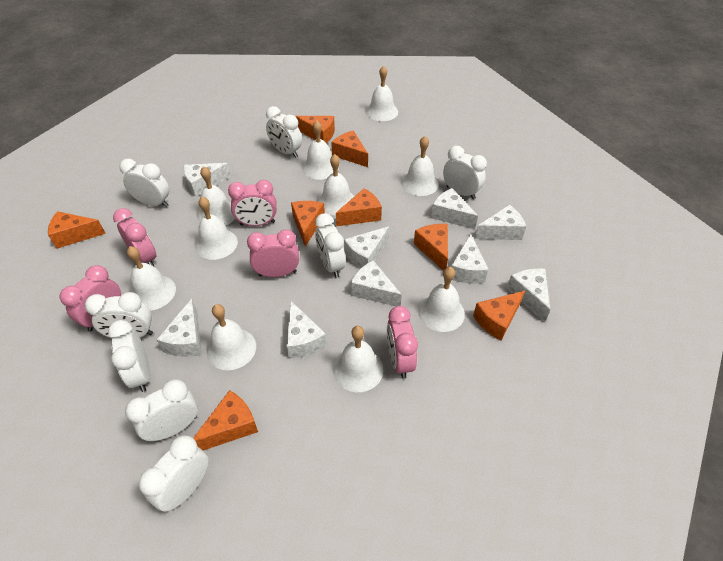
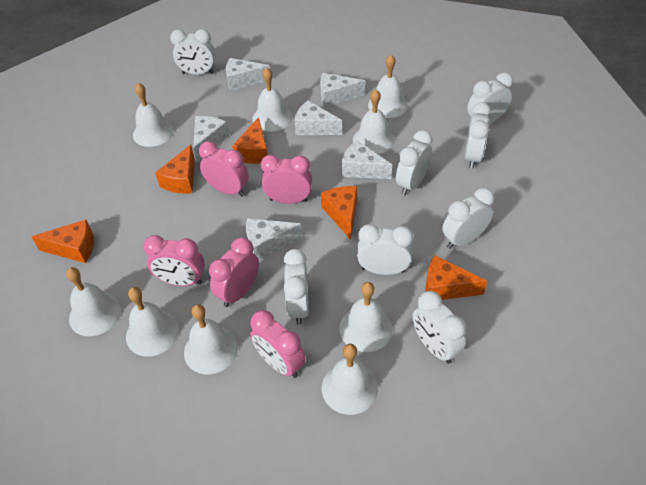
orange cheese: 8 -> 5
white bell: 10 -> 9
white cheese: 9 -> 6

